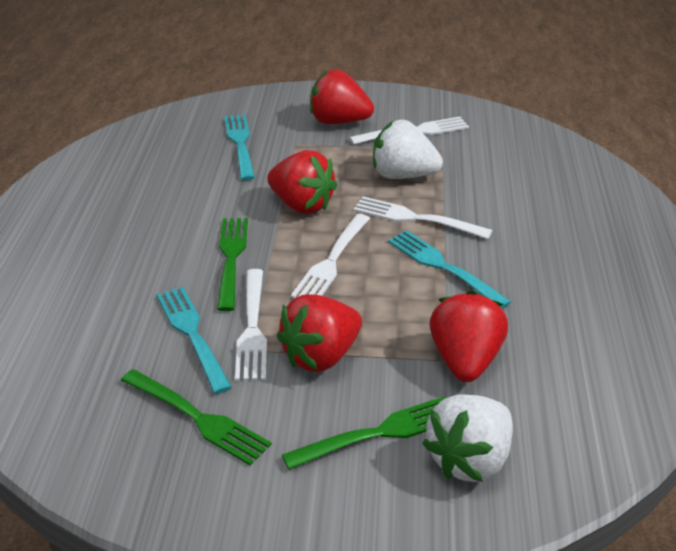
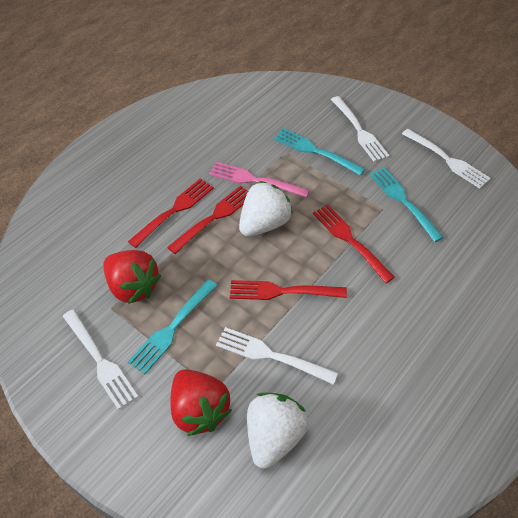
green fork: 3 -> 0
pink fork: 0 -> 1
red fork: 0 -> 4
red strawberry: 4 -> 2

